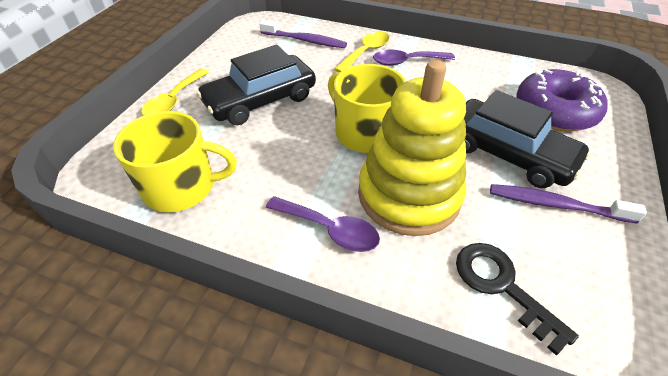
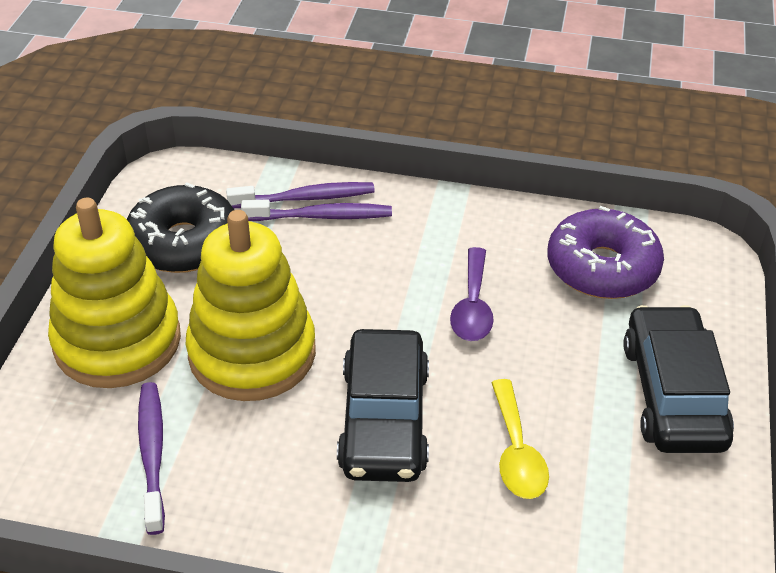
black donut: 0 -> 1
black key: 1 -> 0
purple spoon: 2 -> 1
purple toothbrush: 2 -> 3
yellow mug: 2 -> 0
yellow spoon: 2 -> 1
yellow stacking toy: 1 -> 2

